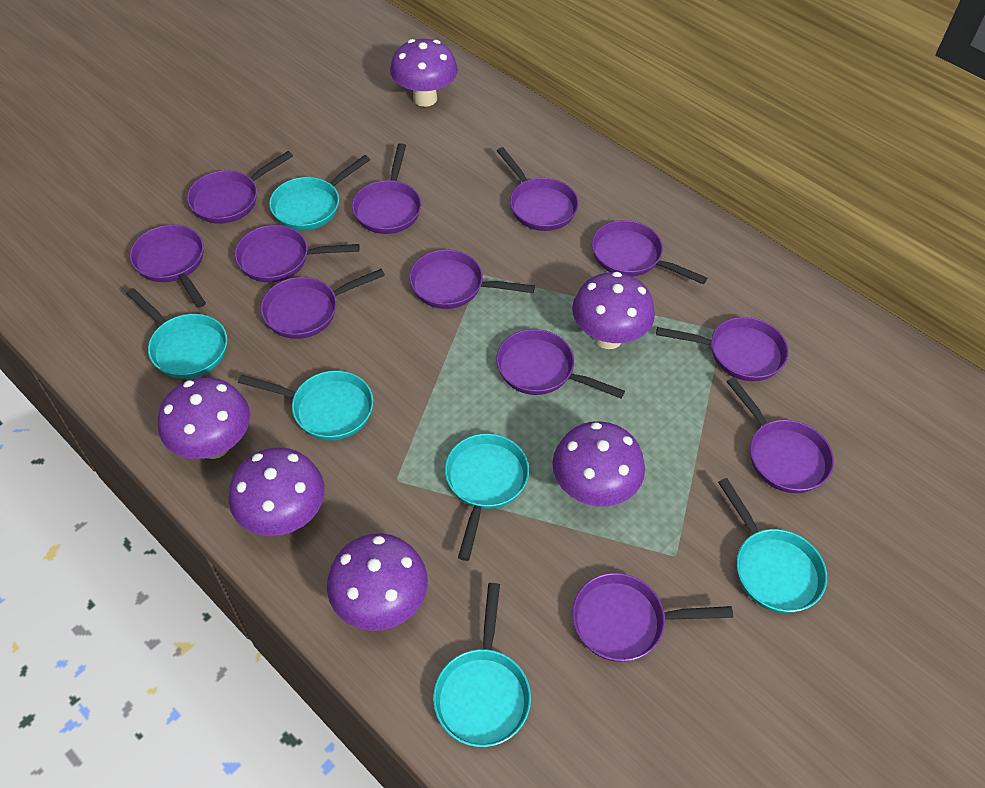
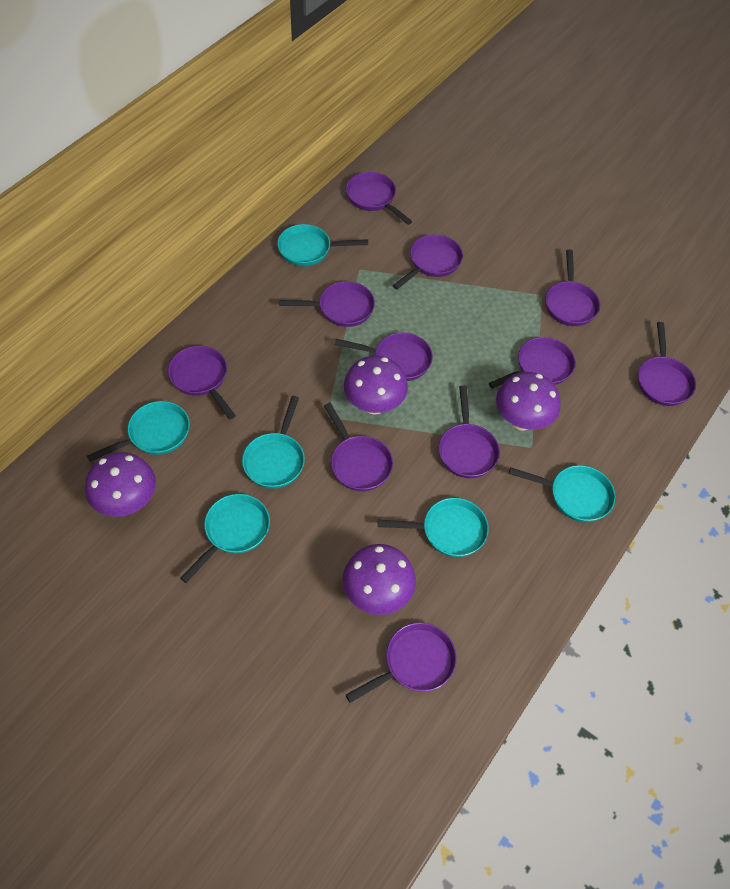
purple mushroom: 6 -> 4
purple pan: 12 -> 11

